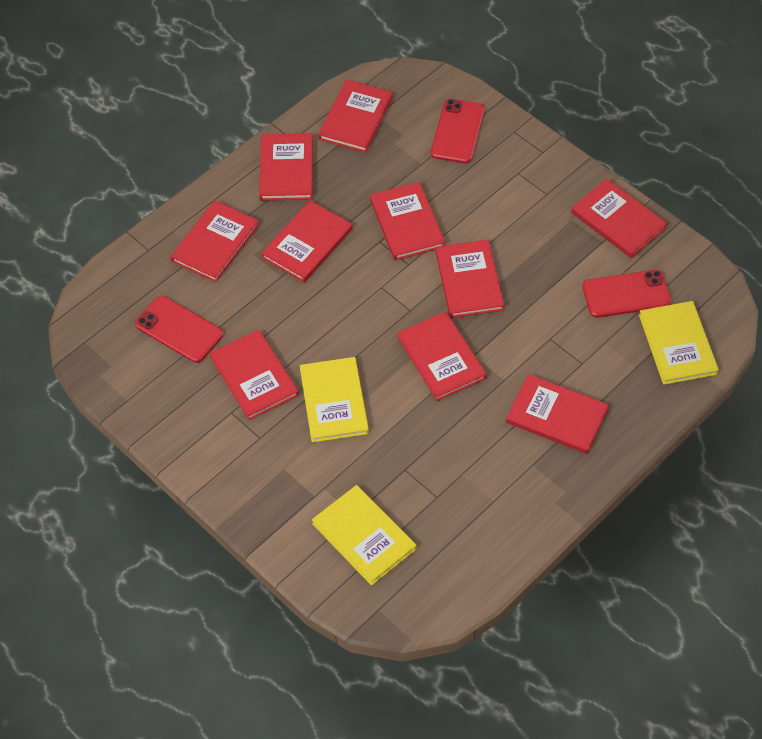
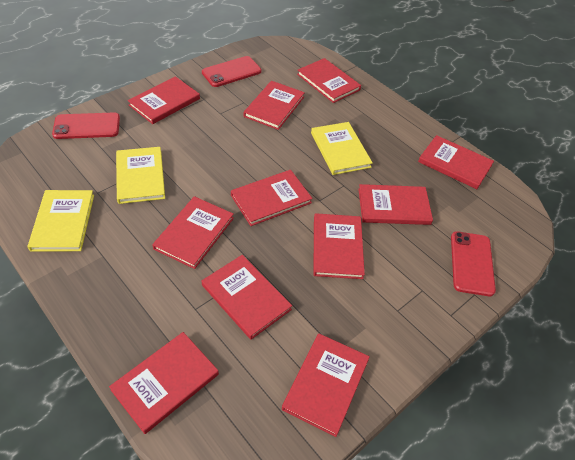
red book: 10 -> 11

